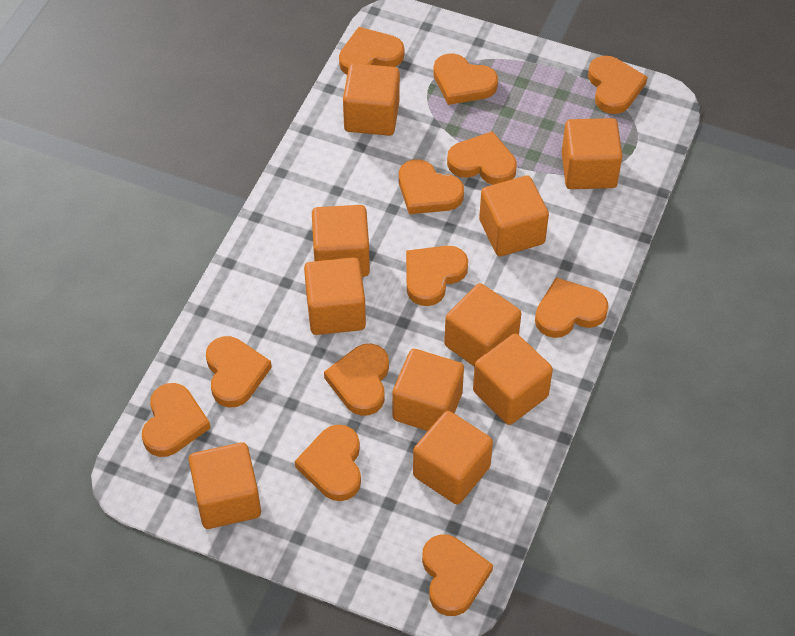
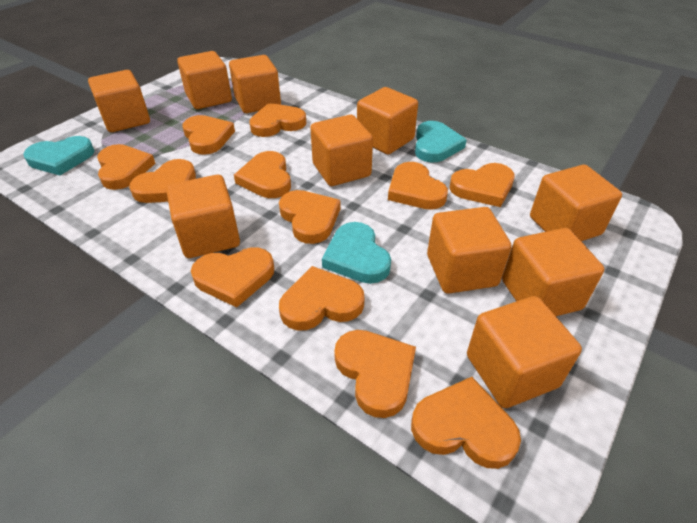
turquoise heart: 0 -> 3

